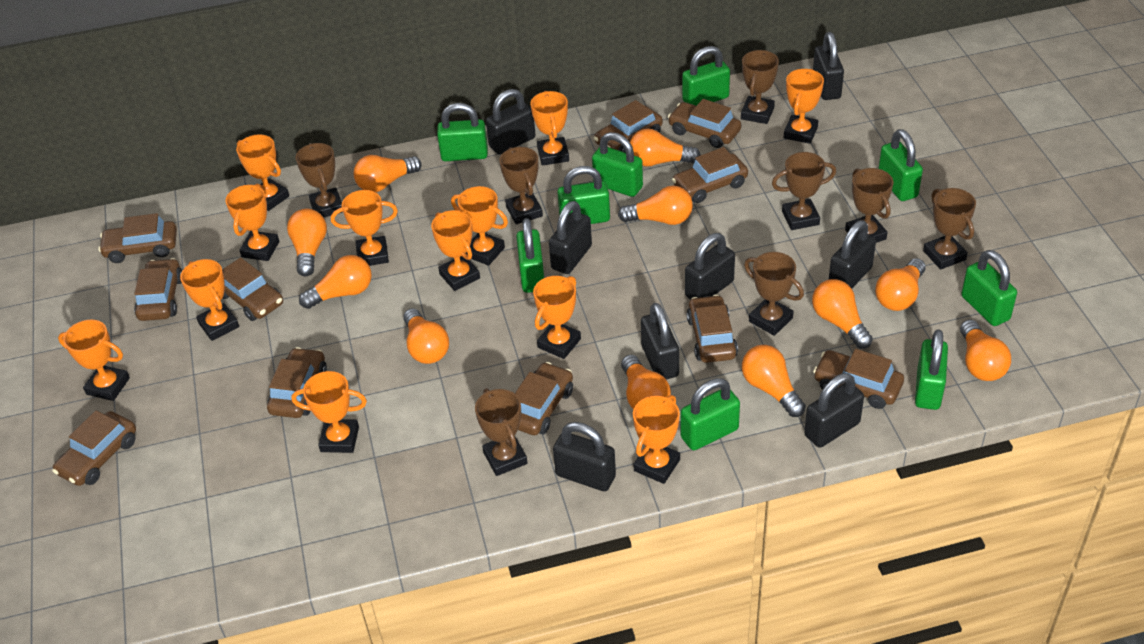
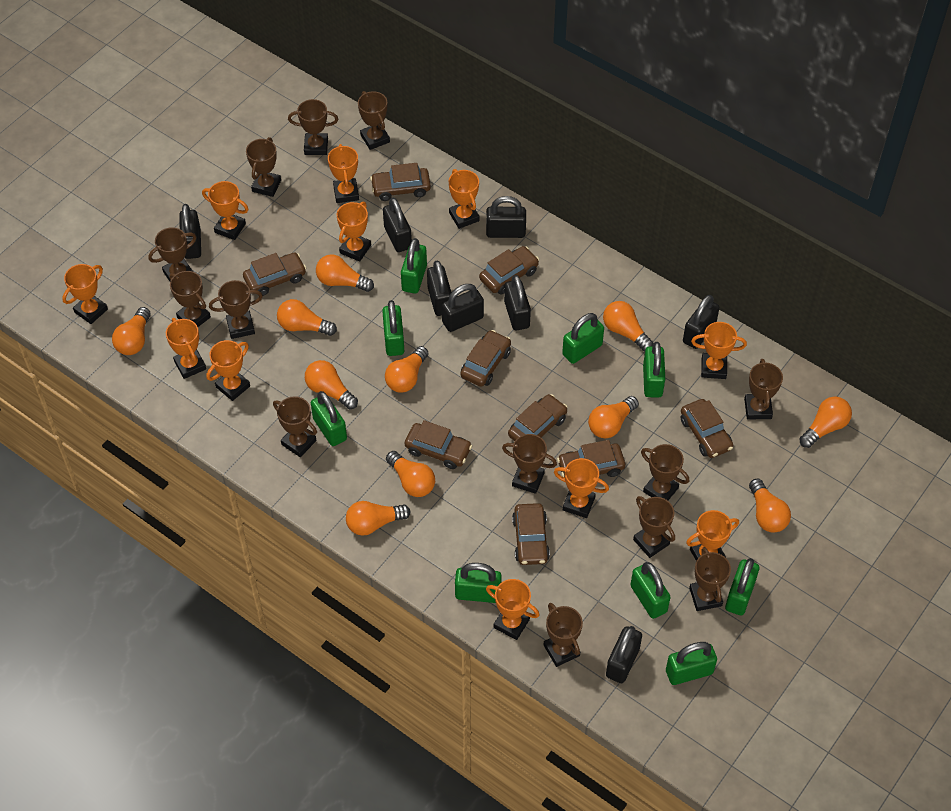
brown car: 11 -> 9
brown trophy: 8 -> 13
orange trophy: 12 -> 11

